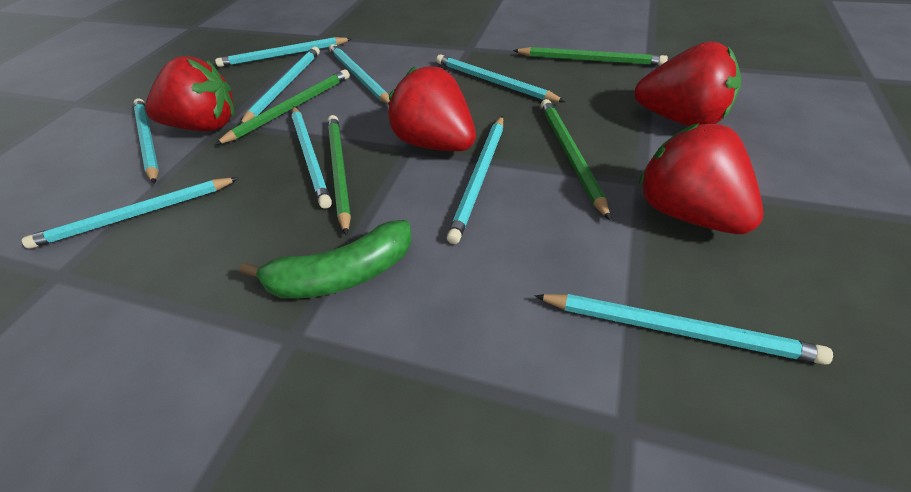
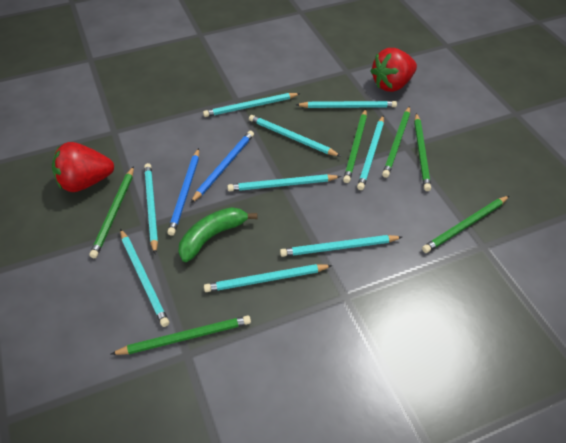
blue pencil: 0 -> 2
green pencil: 4 -> 6
red strawberry: 4 -> 2

